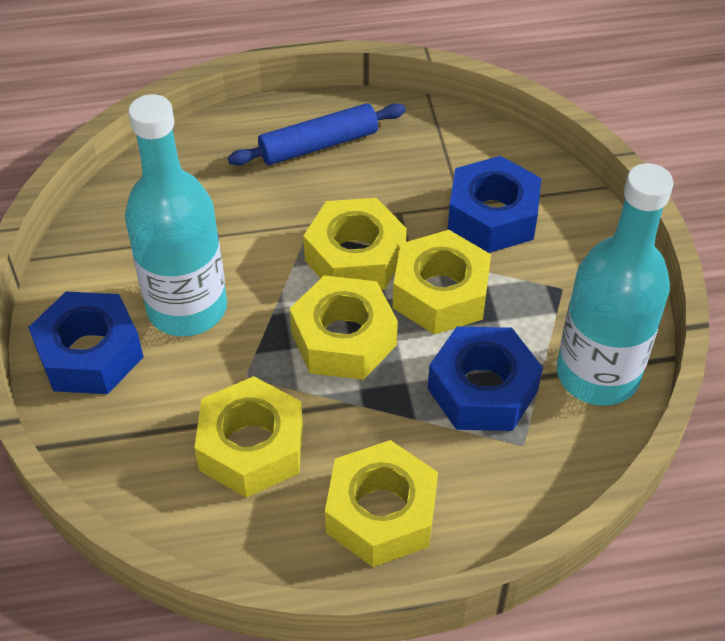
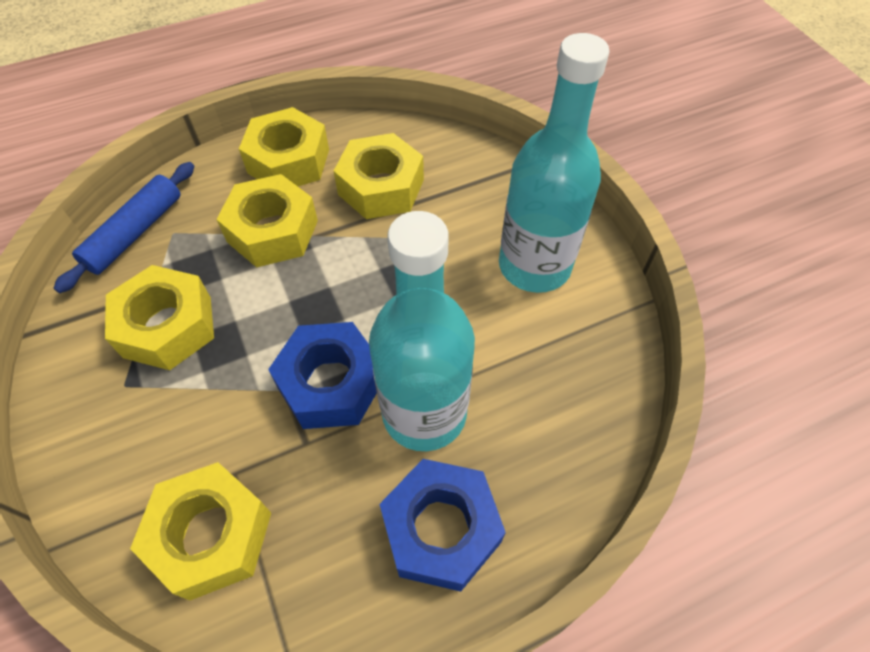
blue nut: 3 -> 2

